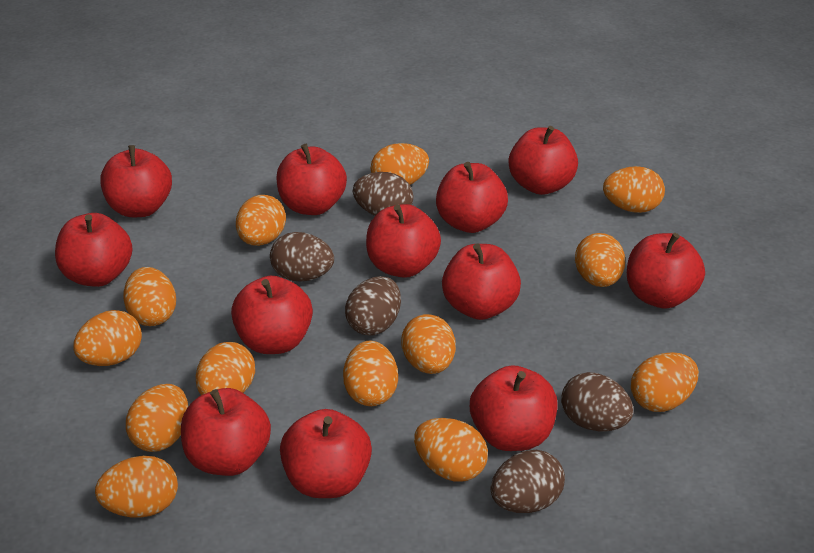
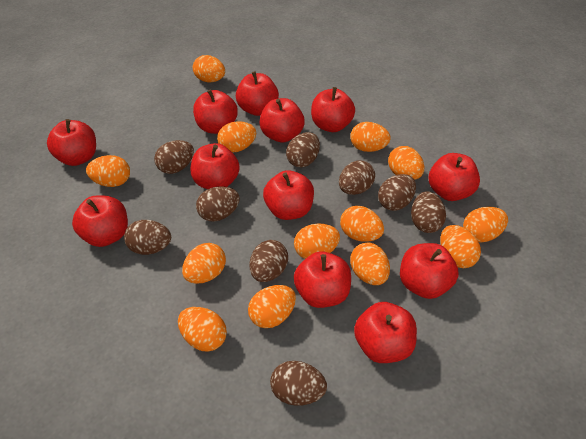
brown egg: 5 -> 9

